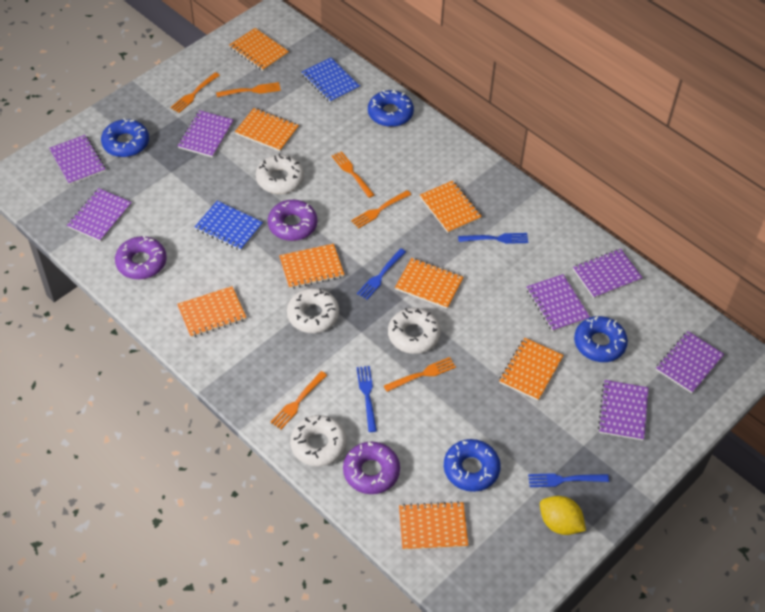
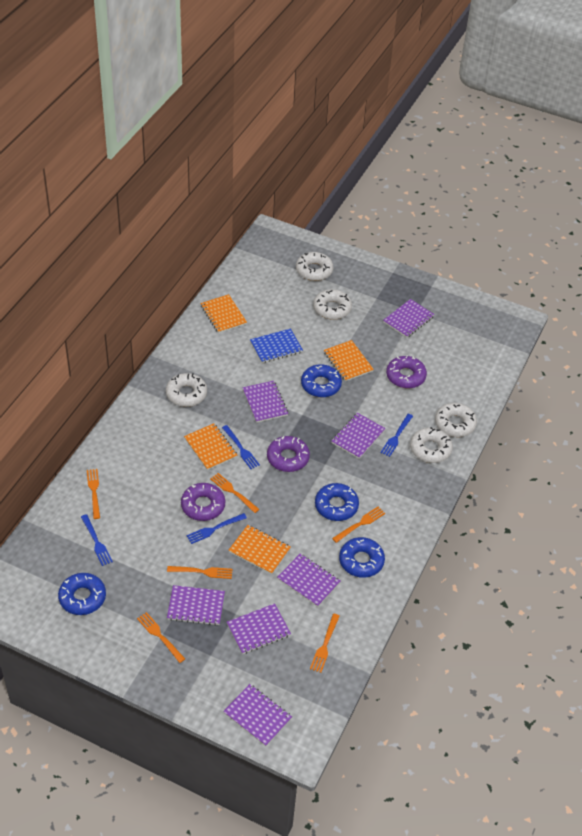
blue notebook: 2 -> 1
orange notebook: 8 -> 4
white donut: 4 -> 5
yellow lemon: 1 -> 0

